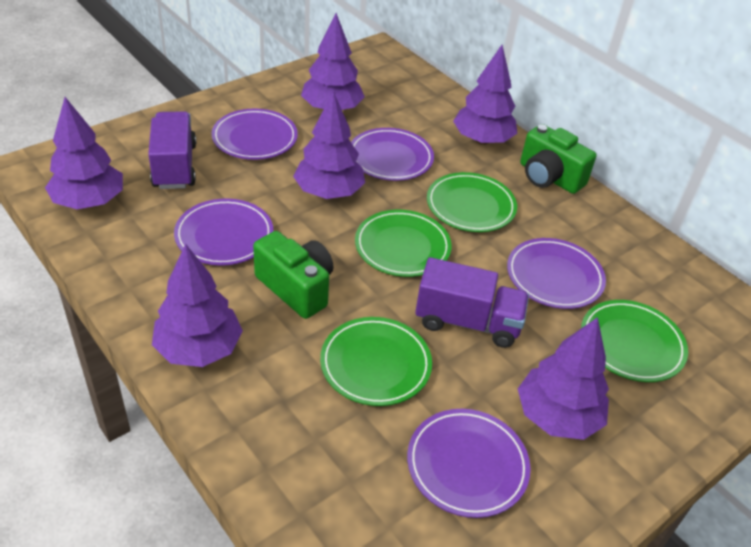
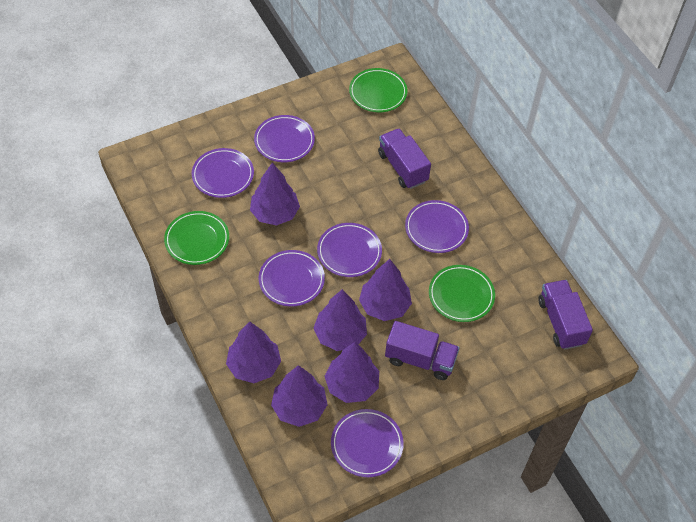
green camera: 2 -> 0
green plate: 4 -> 3
purple plate: 5 -> 6
purple truck: 2 -> 3

